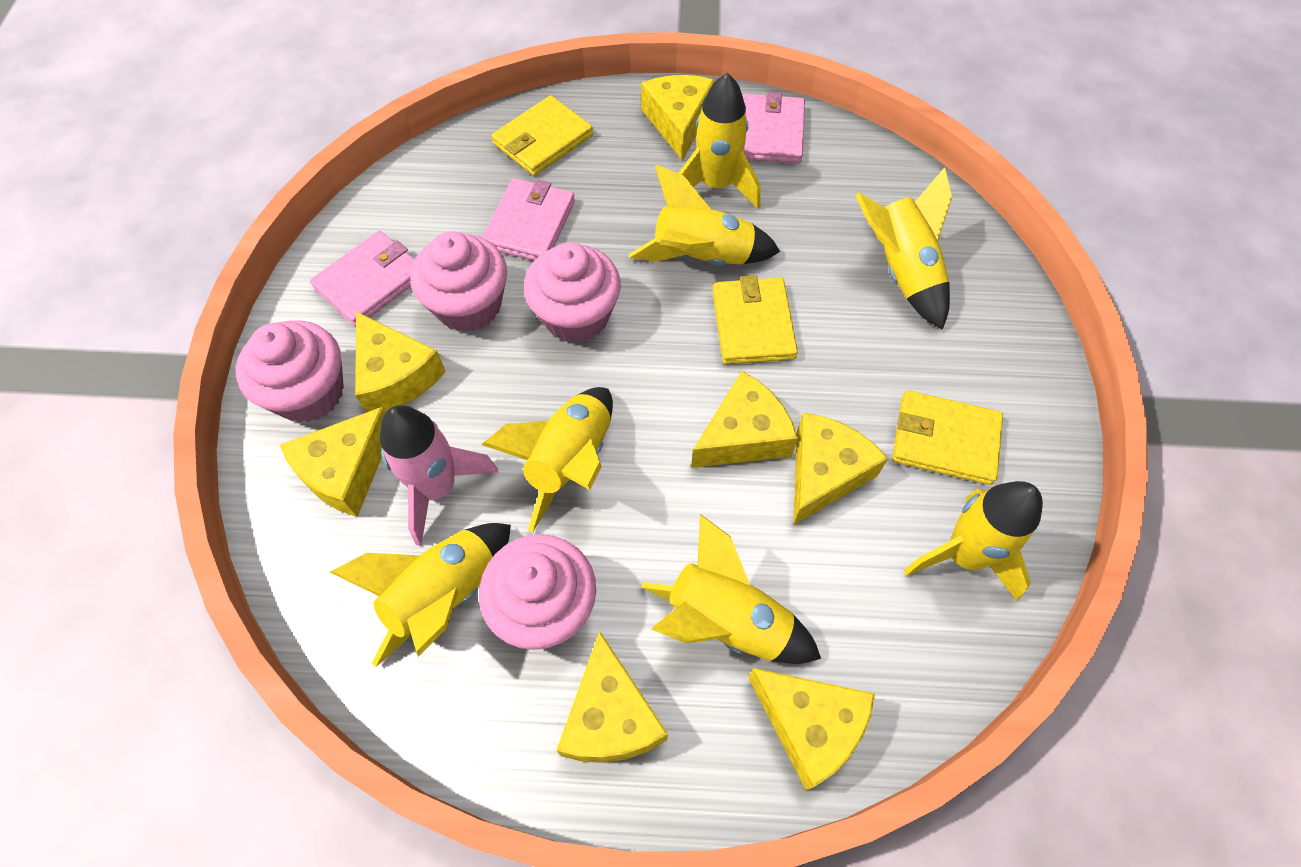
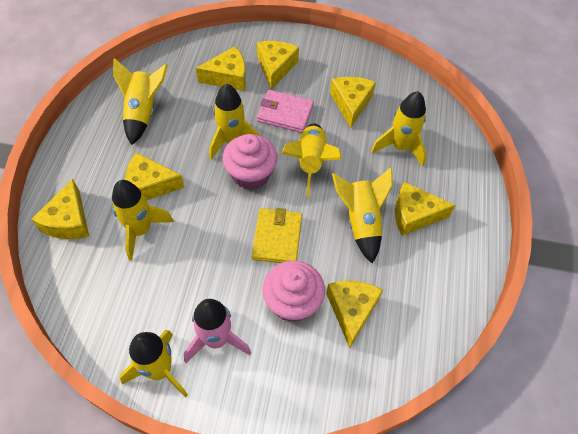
pink cupcake: 4 -> 2
pink wallet: 3 -> 1
yellow wallet: 3 -> 1

